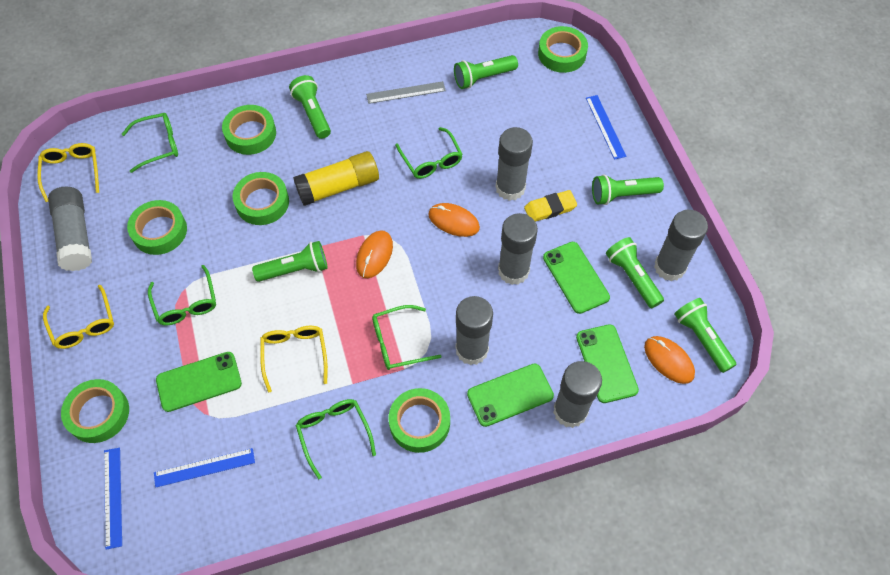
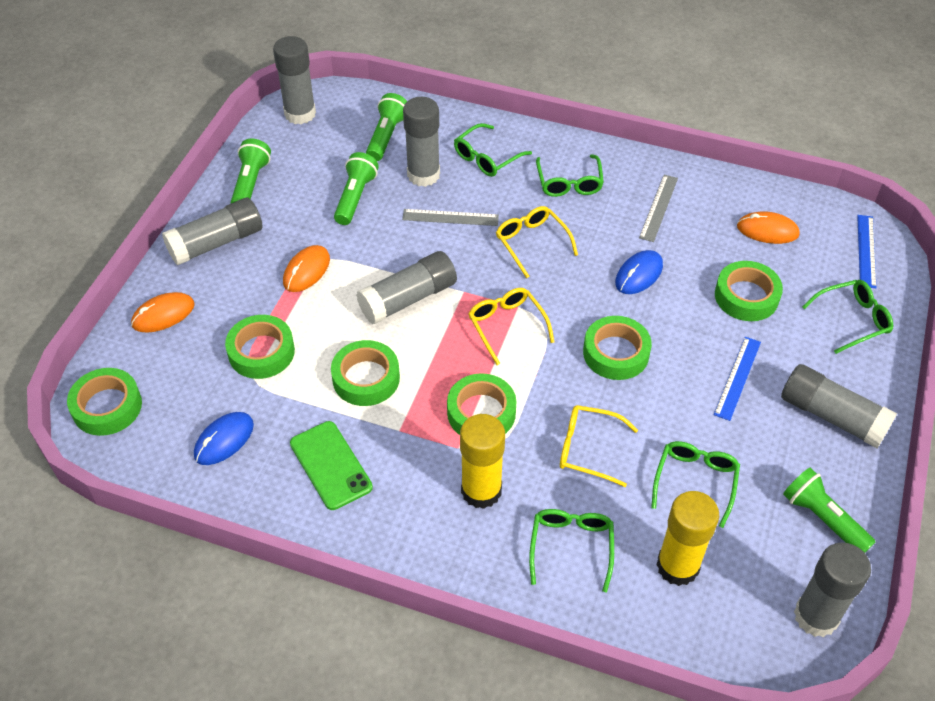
blue mouse: 0 -> 2
blue ruler: 3 -> 2
green flashlight: 6 -> 4
green phone: 4 -> 1
grey ruler: 1 -> 2
yellow eraser: 1 -> 0
yellow glue stick: 1 -> 2

